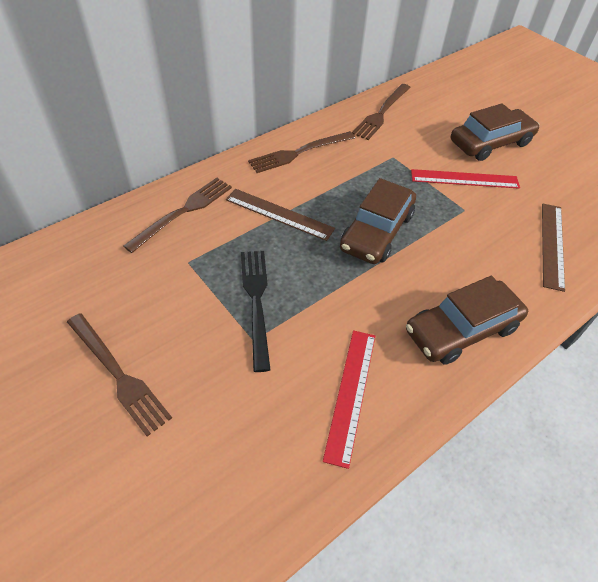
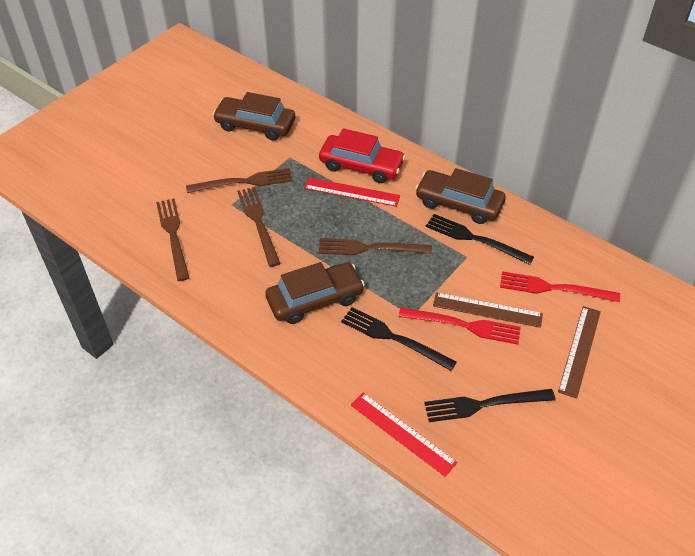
black fork: 1 -> 3
red car: 0 -> 1
red fork: 0 -> 2

